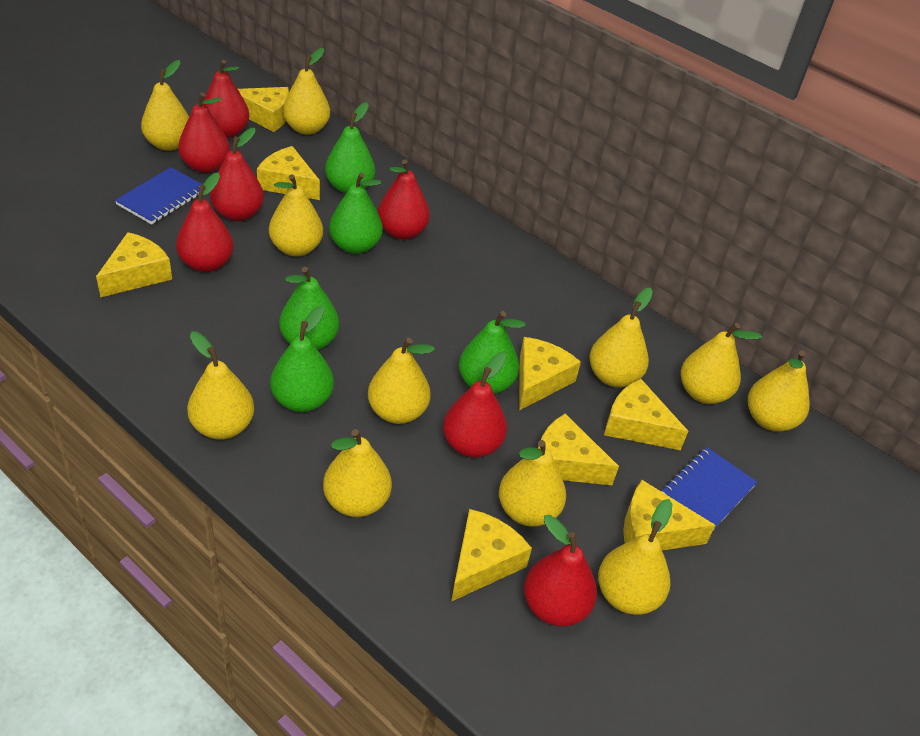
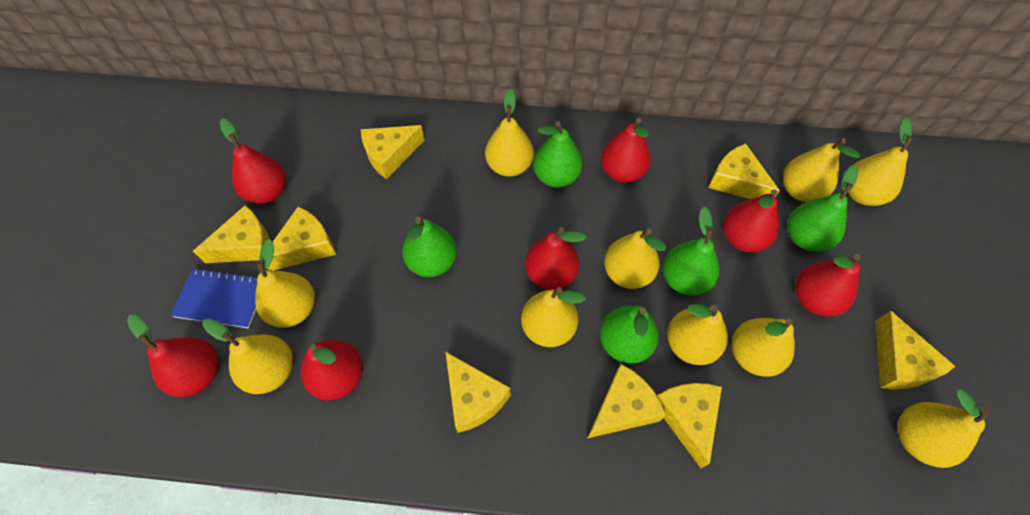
blue notebook: 2 -> 1
yellow pear: 11 -> 10

